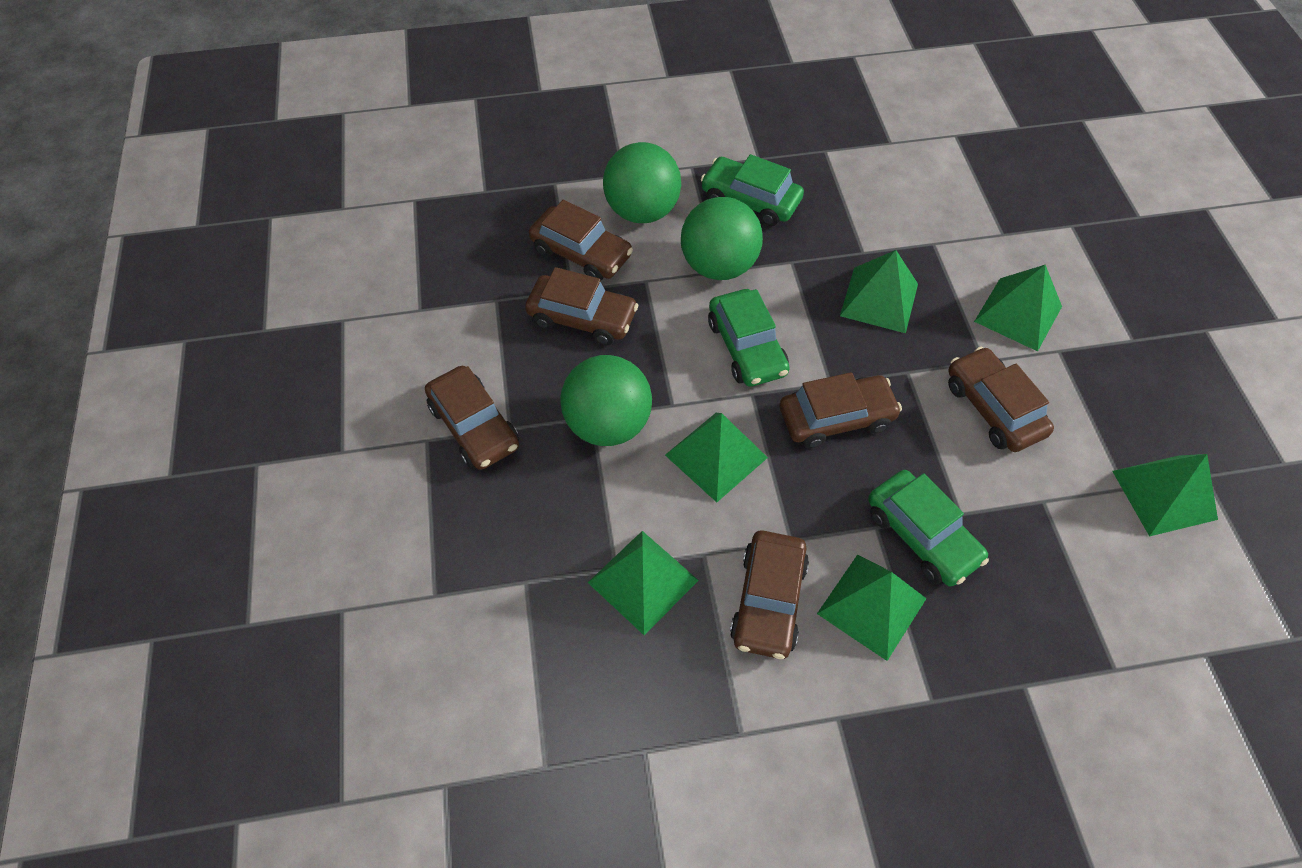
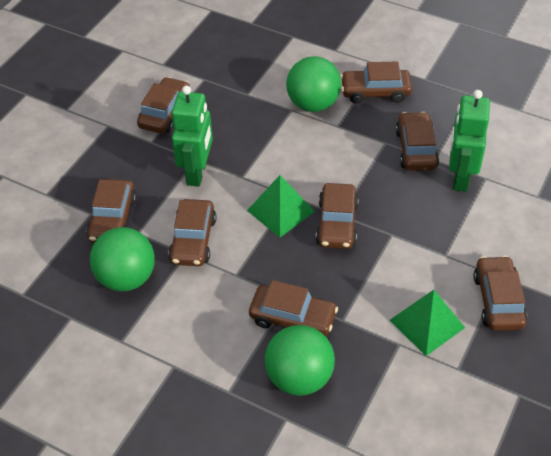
brown car: 6 -> 8
green car: 3 -> 0
green pyramid: 6 -> 2
green robot: 0 -> 2

